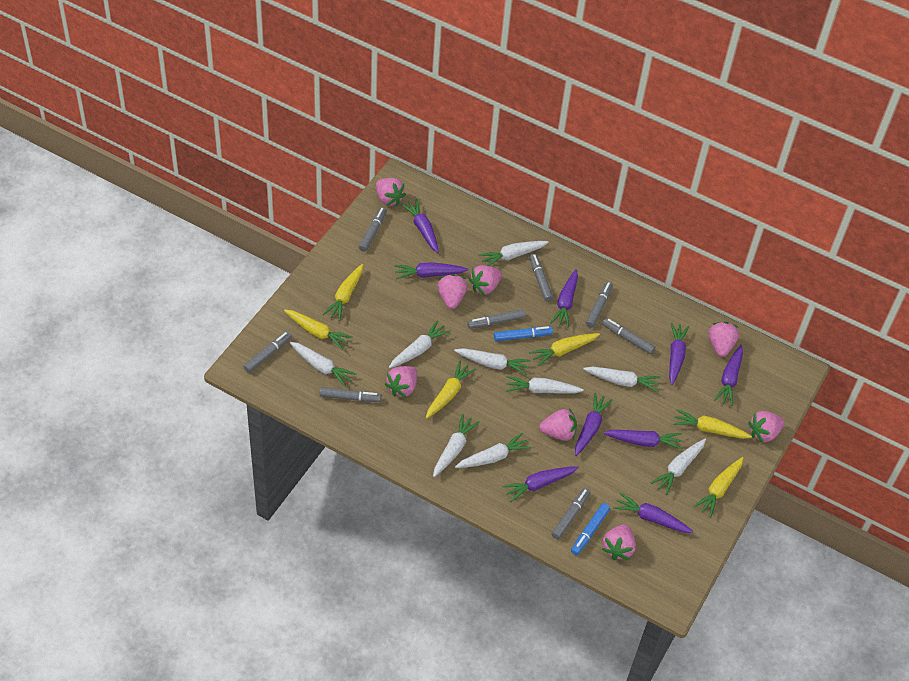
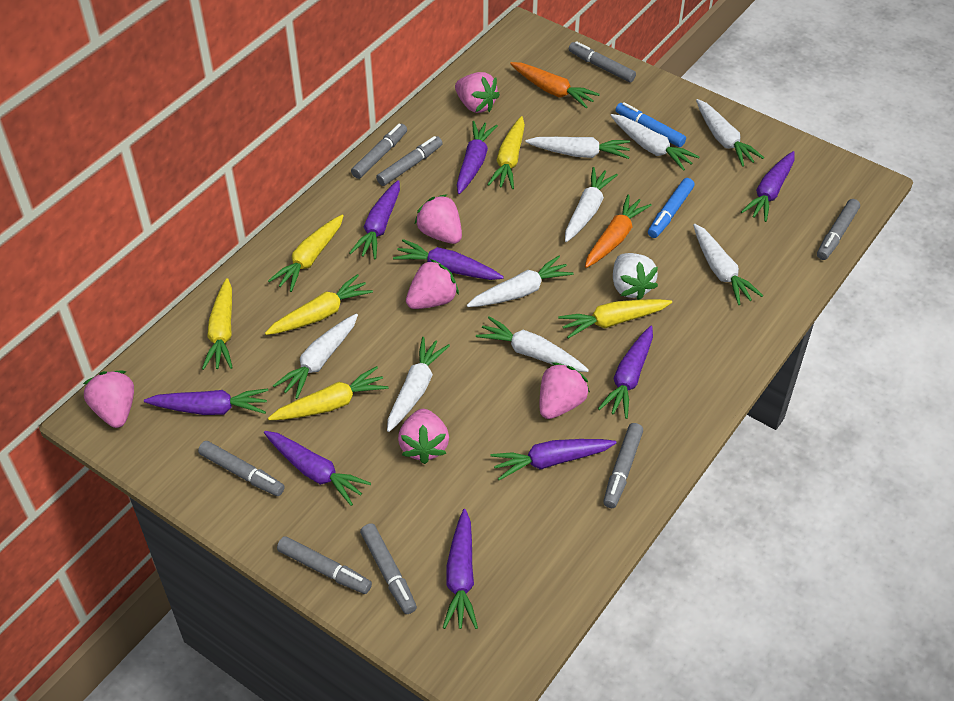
orange carrot: 0 -> 2
pink strawberry: 8 -> 6
white strawberry: 0 -> 1

